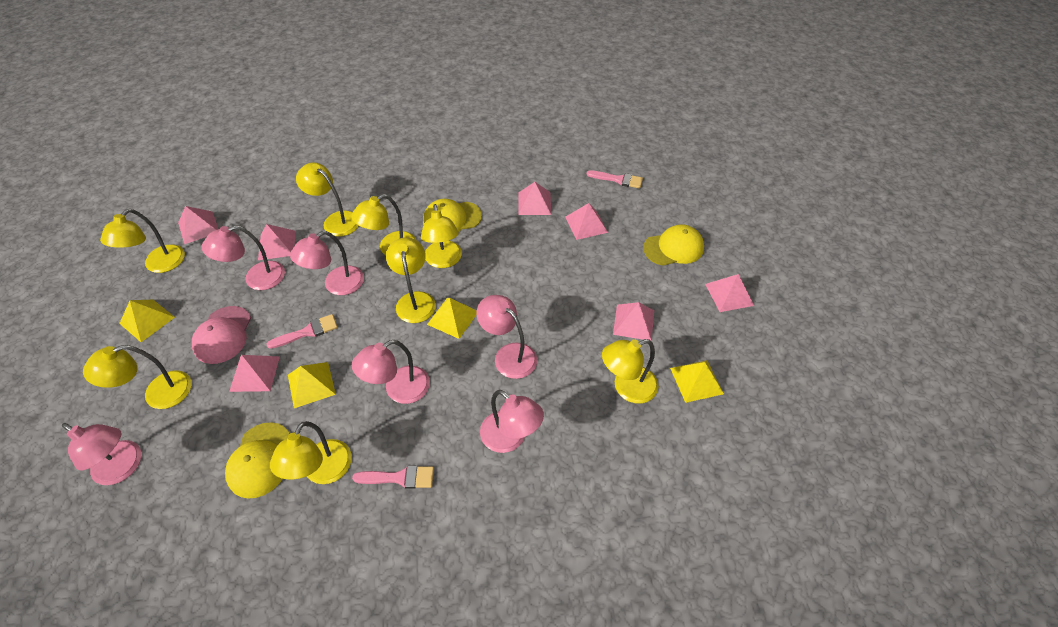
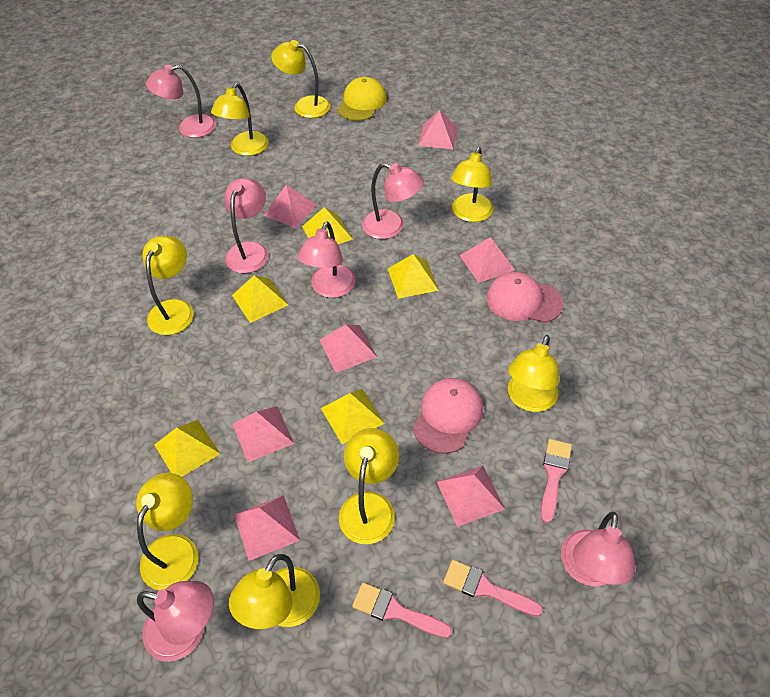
pink cap: 1 -> 2
yellow cap: 3 -> 1
yellow pyramid: 4 -> 5

